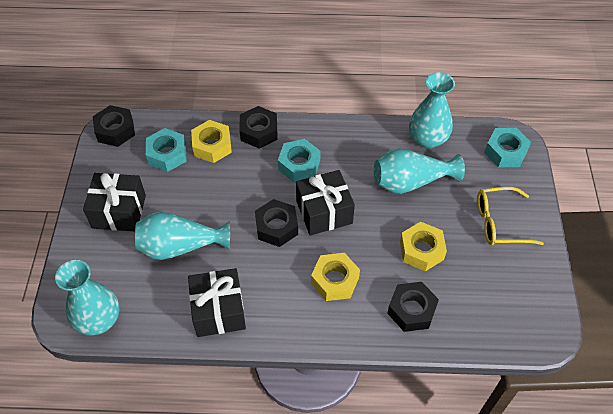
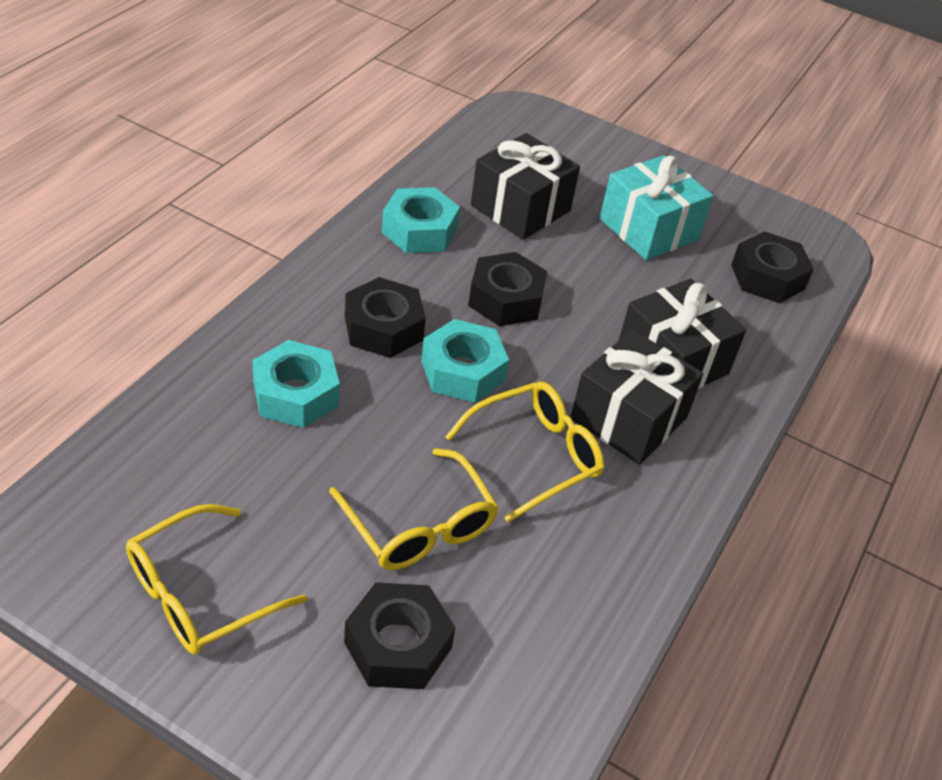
turquoise gift: 0 -> 1
turquoise vase: 4 -> 0
yellow glasses: 1 -> 3
yellow nut: 3 -> 0

